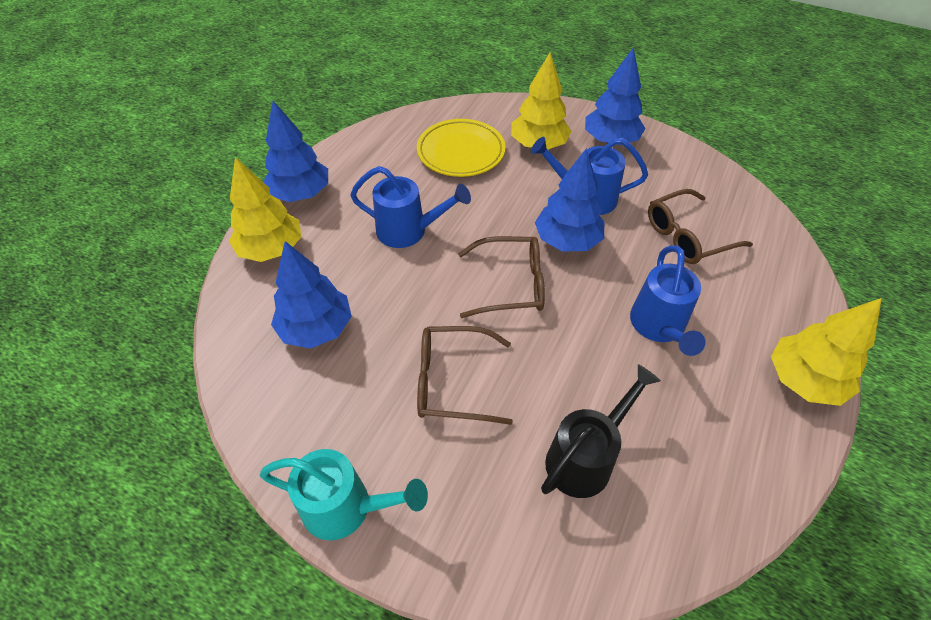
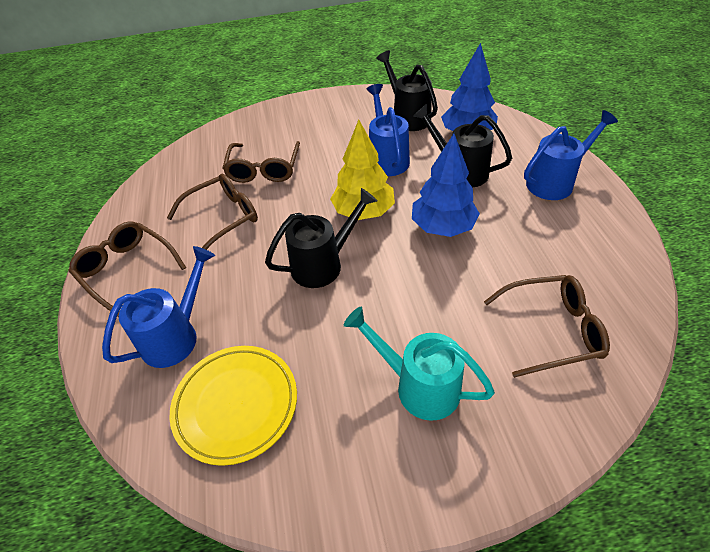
black watering can: 1 -> 3
blue tree: 4 -> 2
brown glasses: 3 -> 4
yellow tree: 3 -> 1

